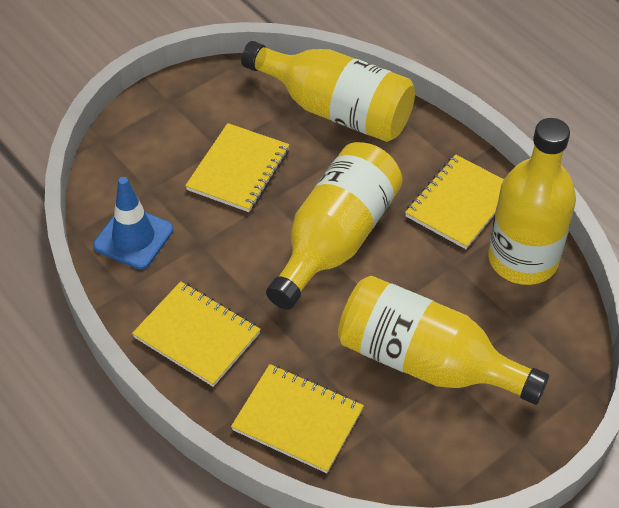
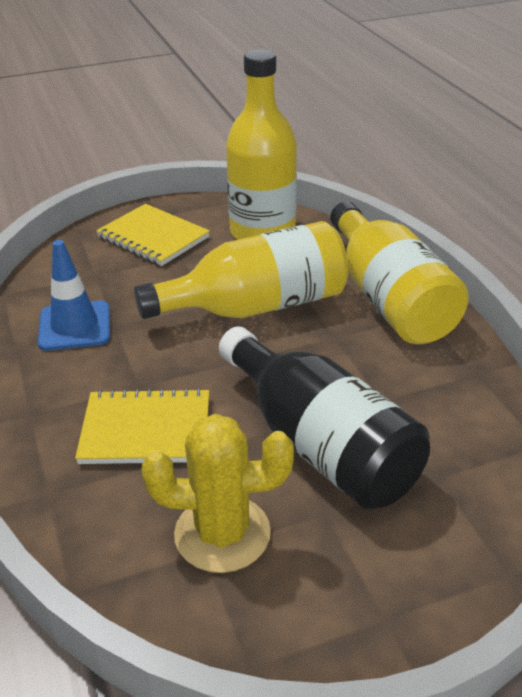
black bottle: 0 -> 1
yellow bottle: 4 -> 3
yellow cactus: 0 -> 1
yellow notebook: 4 -> 2

